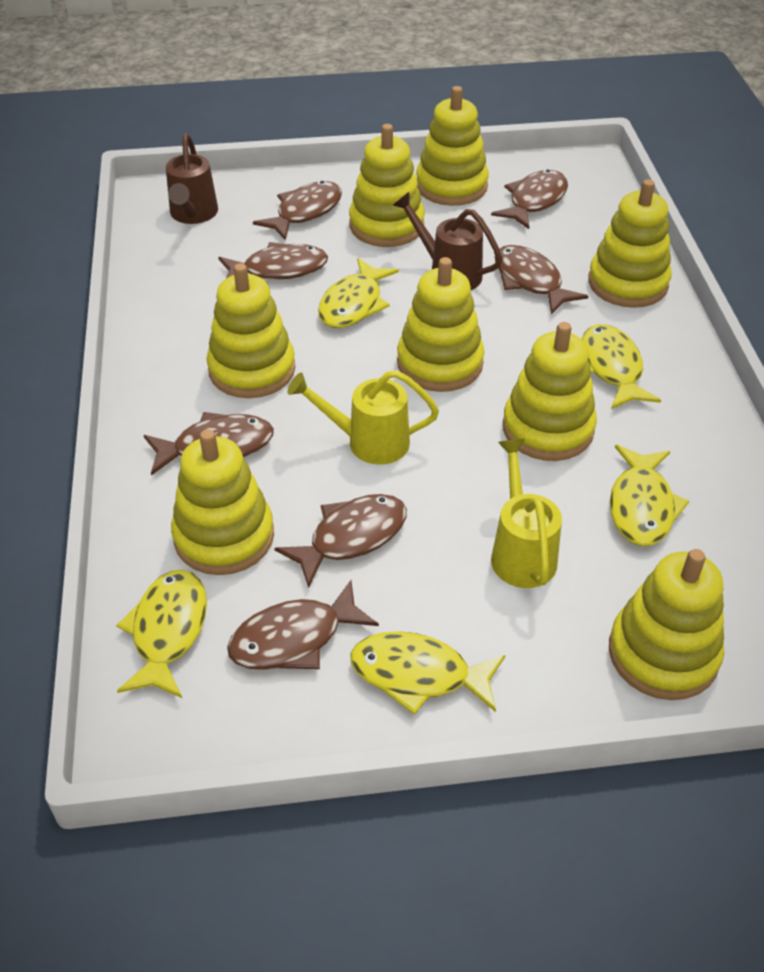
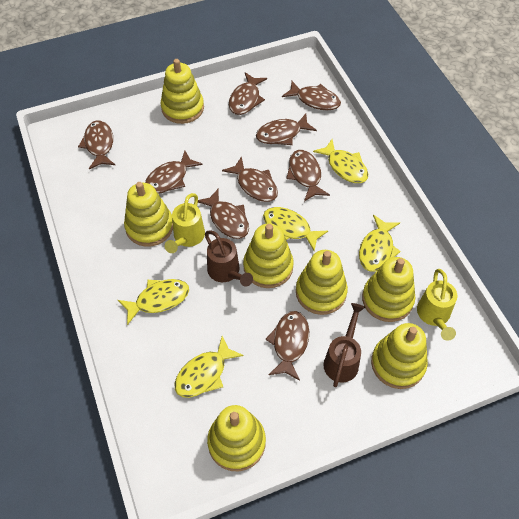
brown fish: 7 -> 9
yellow stacking toy: 8 -> 7

